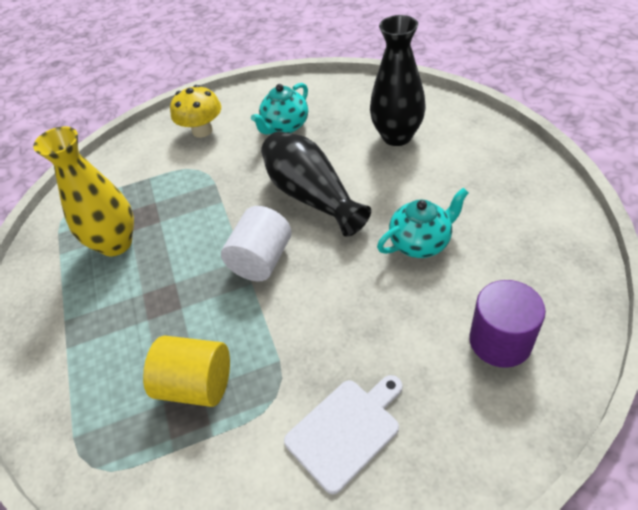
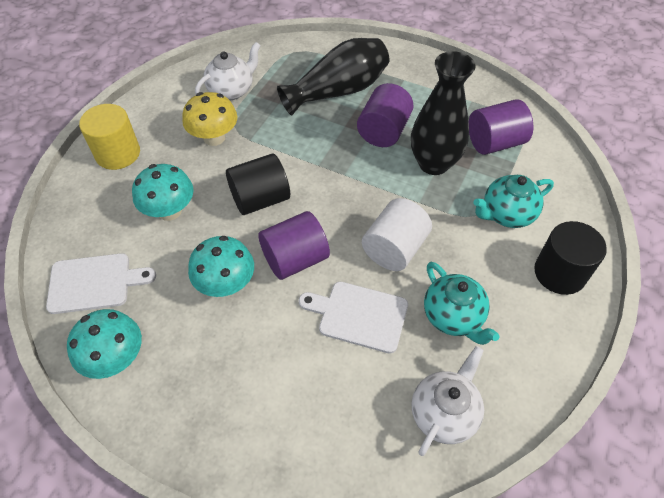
black cylinder: 0 -> 2
purple cylinder: 1 -> 3
turquoise mushroom: 0 -> 3
white cutting board: 1 -> 2
white teapot: 0 -> 2
yellow vase: 1 -> 0

